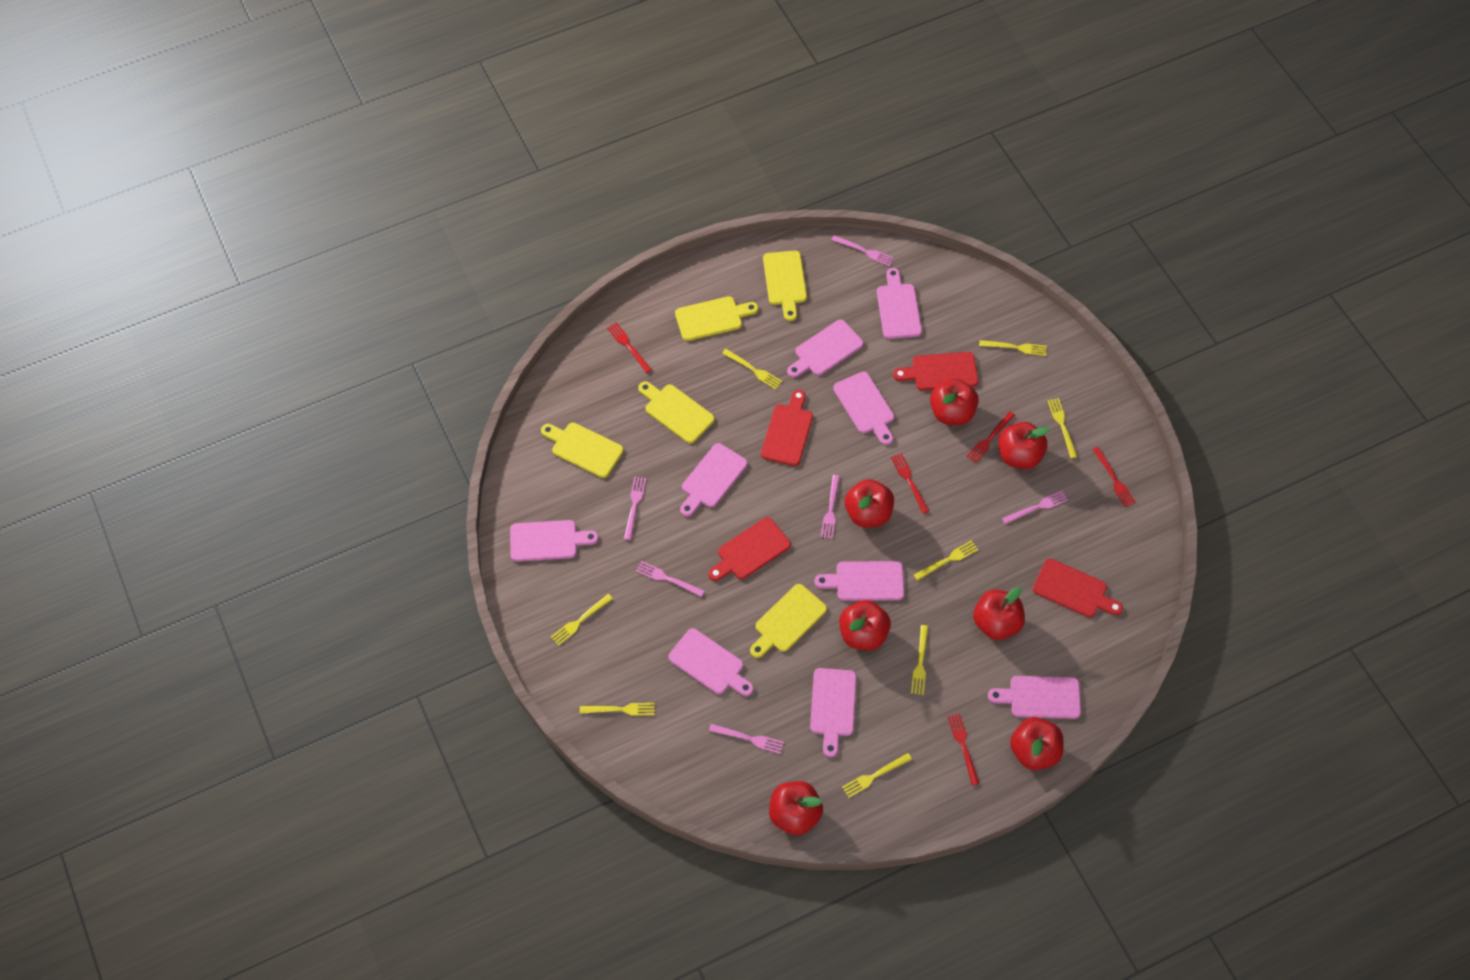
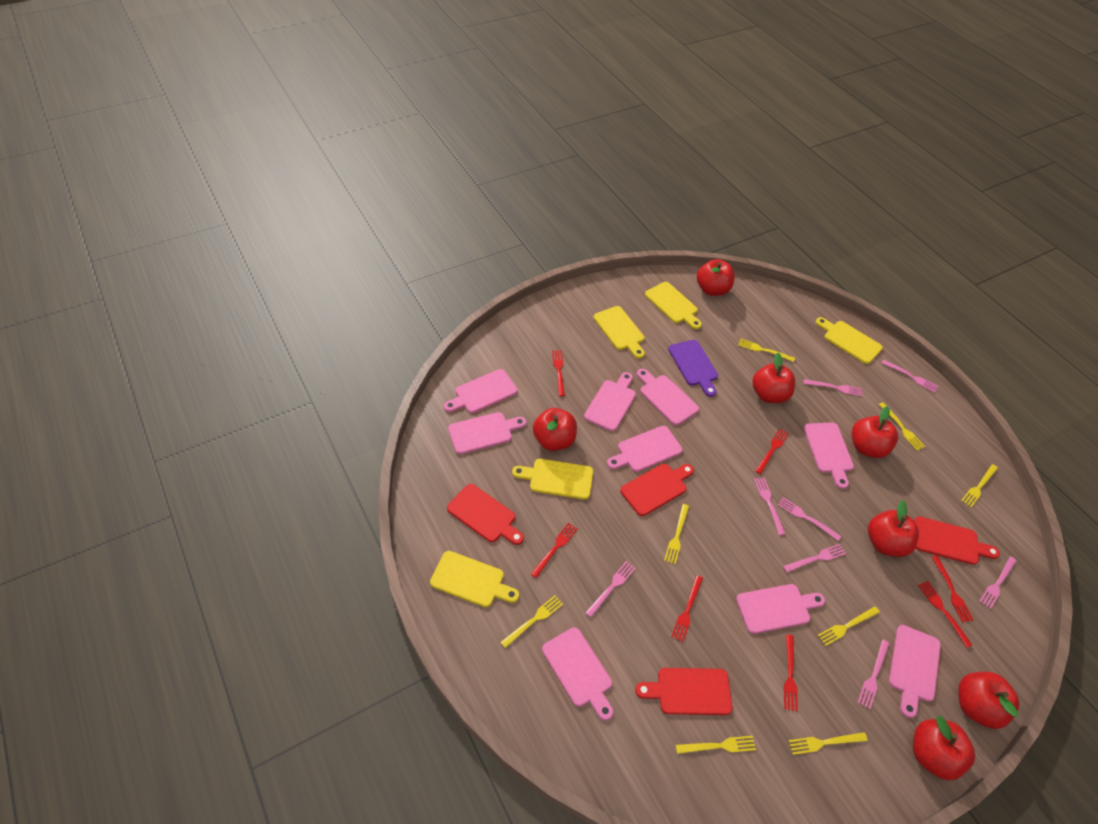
pink fork: 6 -> 8
purple cutting board: 0 -> 1
red fork: 5 -> 7

